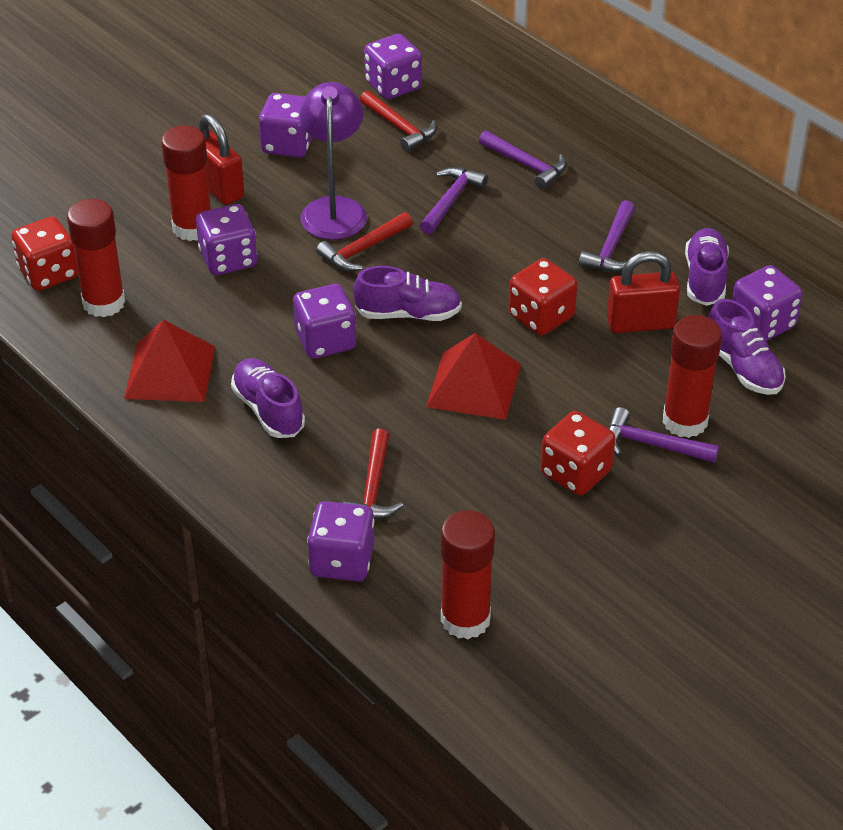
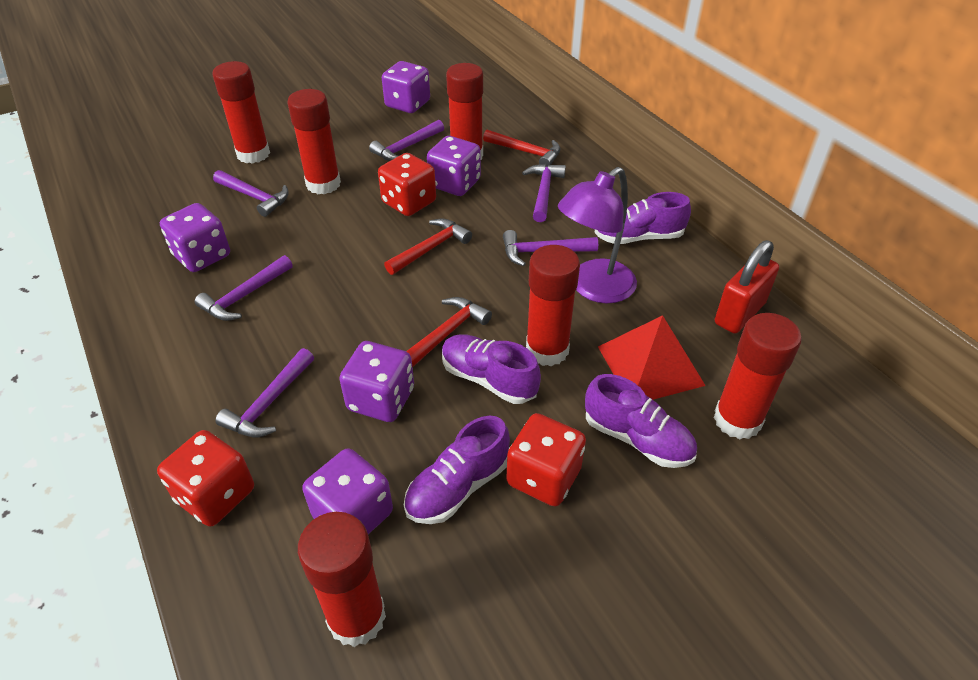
purple dice: 6 -> 5
purple hammer: 4 -> 6
red glue stick: 4 -> 6
red padlock: 2 -> 1
red pyramid: 2 -> 1

